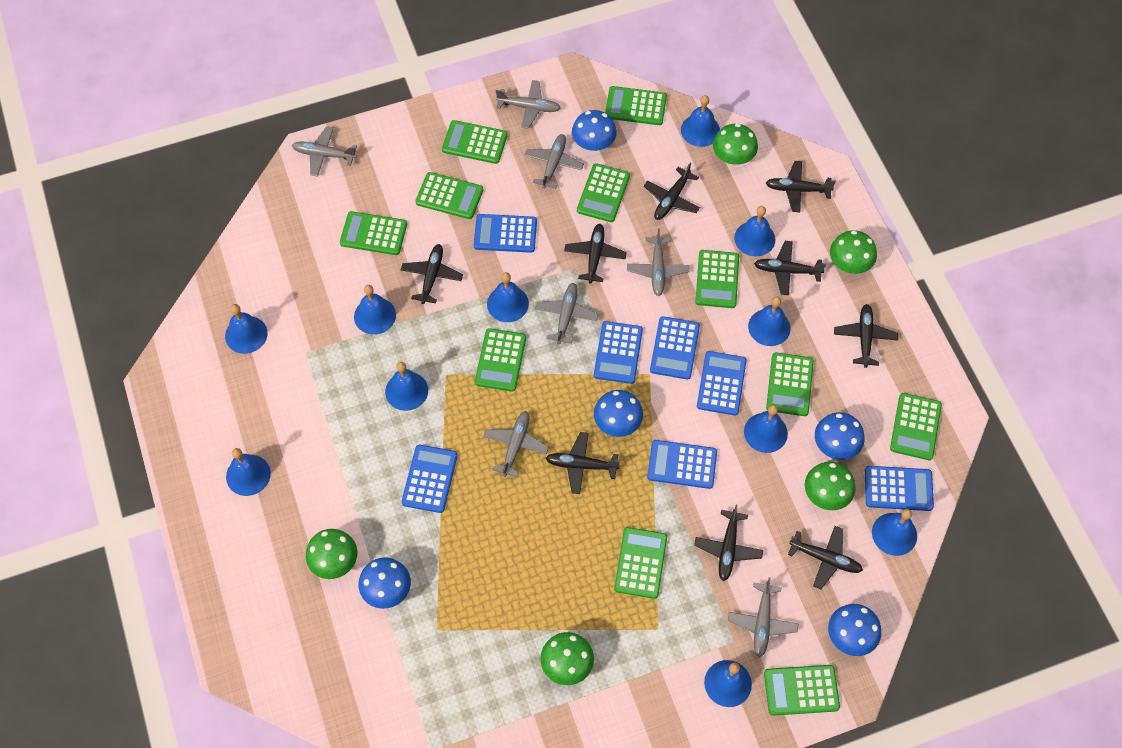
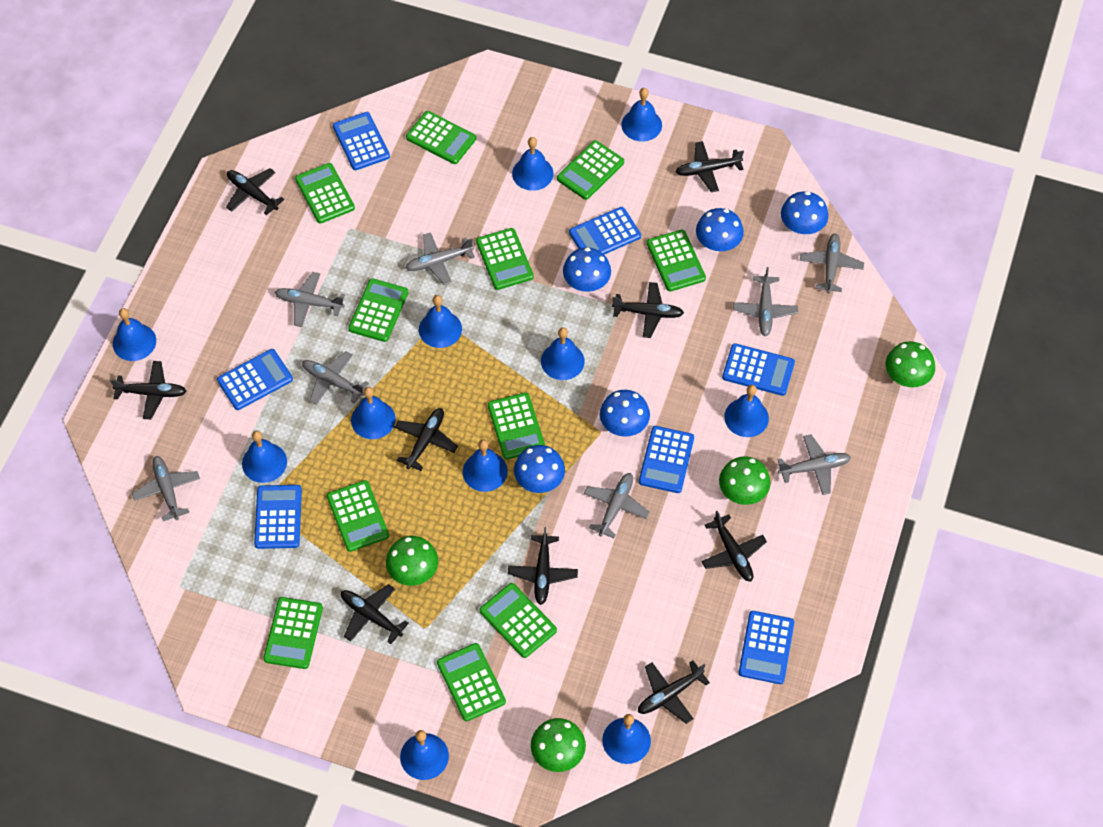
green mushroom: 5 -> 4
grey plane: 7 -> 8

